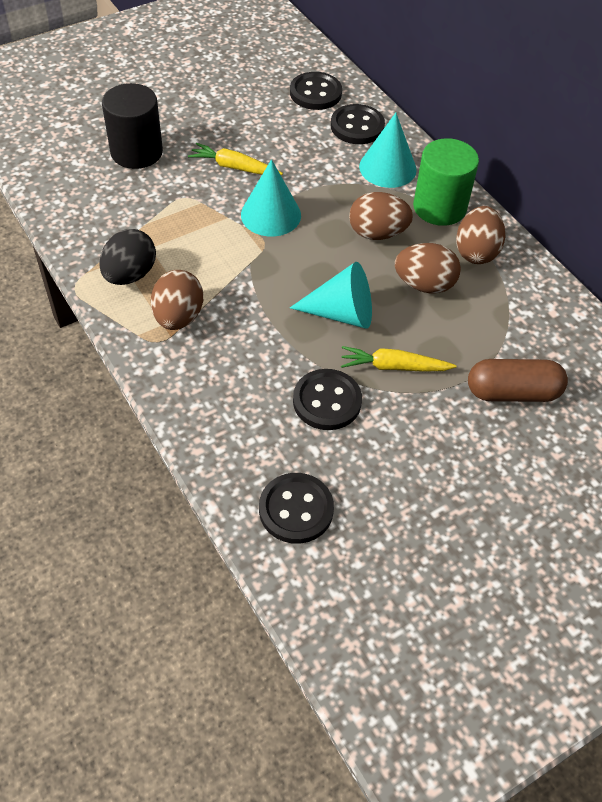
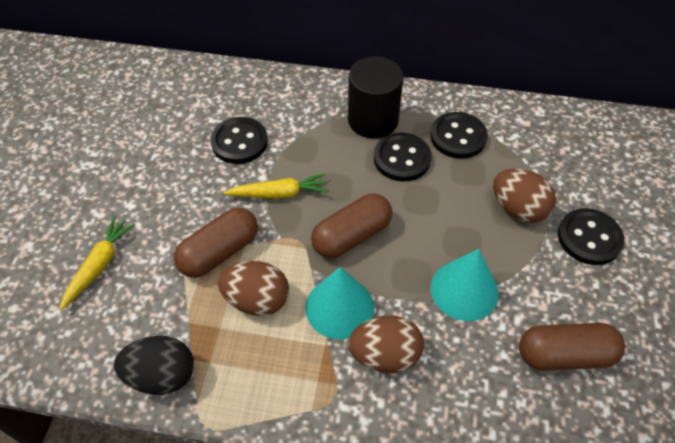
brown capsule: 1 -> 3
brown egg: 4 -> 3
green cylinder: 1 -> 0
turquoise cone: 3 -> 2

